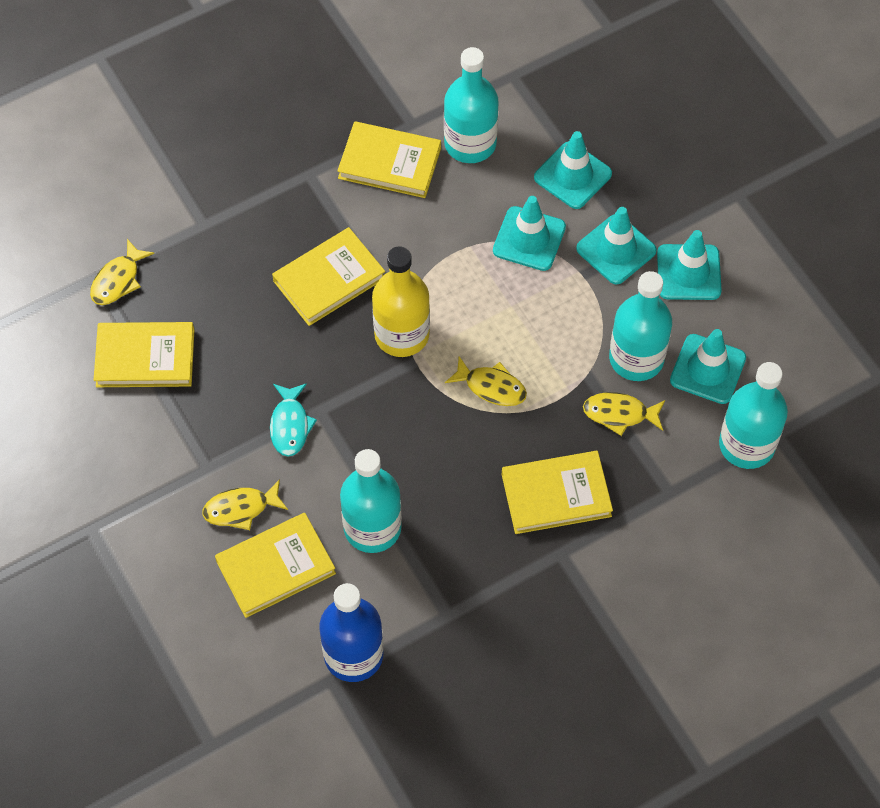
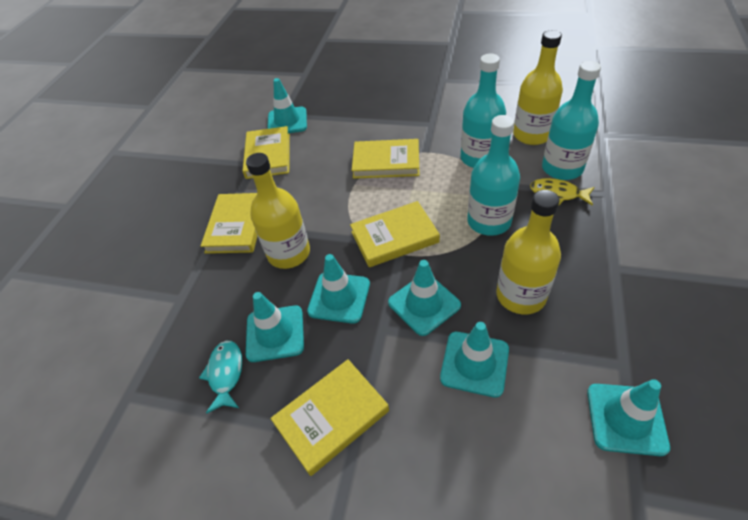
blue bottle: 1 -> 0
turquoise bottle: 4 -> 3
turquoise traffic cone: 5 -> 6
yellow bottle: 1 -> 3
yellow fish: 4 -> 1

